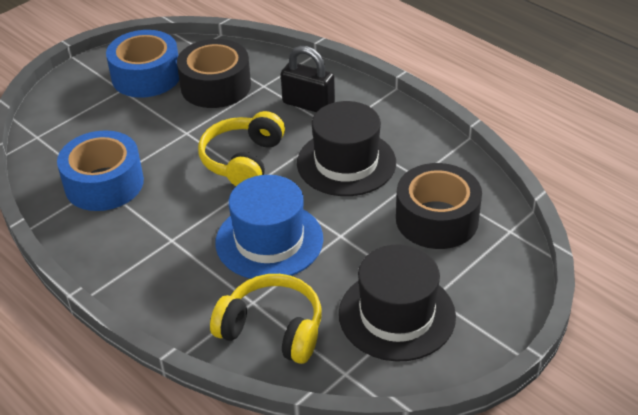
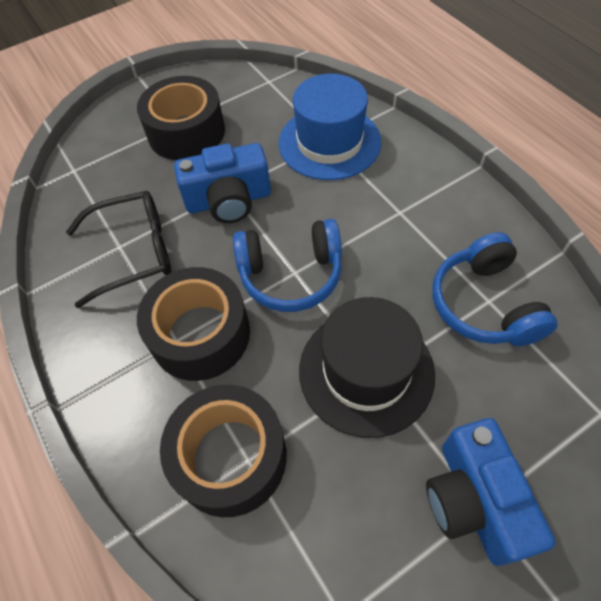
black glasses: 0 -> 1
black hat: 2 -> 1
black padlock: 1 -> 0
black tape: 2 -> 3
blue camera: 0 -> 2
blue headphones: 0 -> 2
blue tape: 2 -> 0
yellow headphones: 2 -> 0

